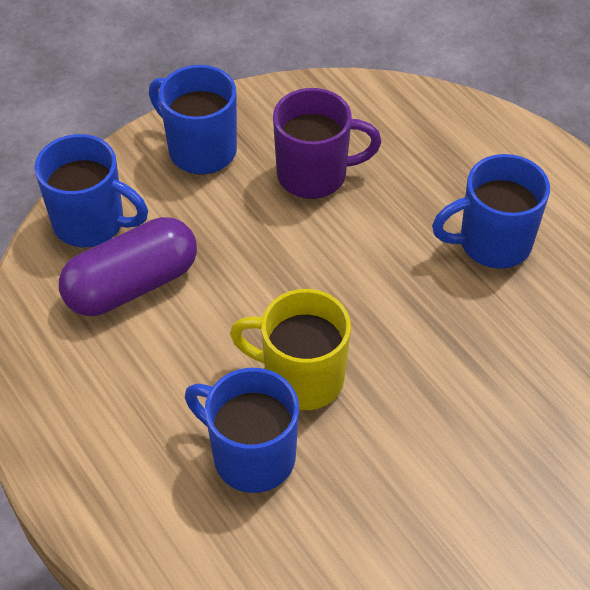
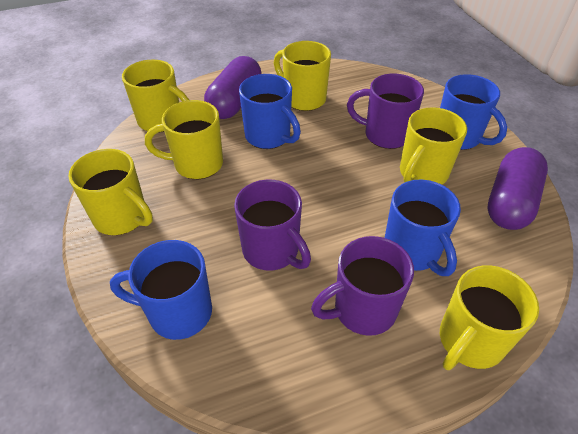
purple capsule: 1 -> 2
purple mug: 1 -> 3
yellow mug: 1 -> 6

